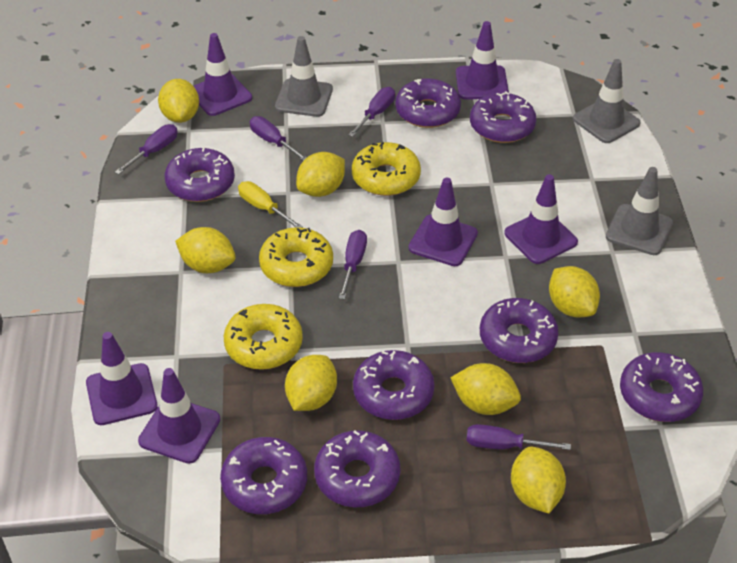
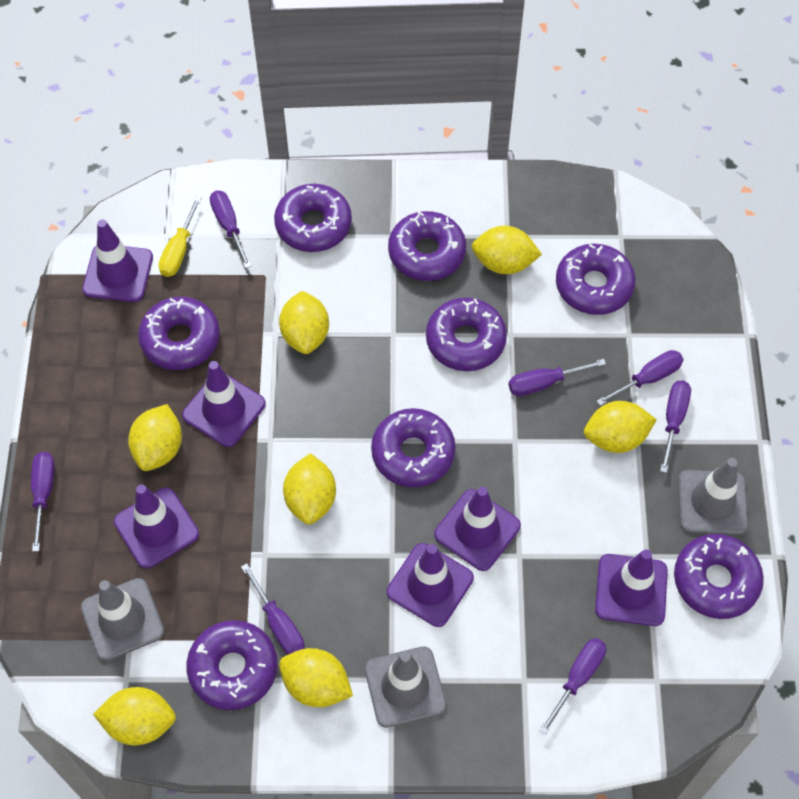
purple screwdriver: 5 -> 7
yellow donut: 3 -> 0

